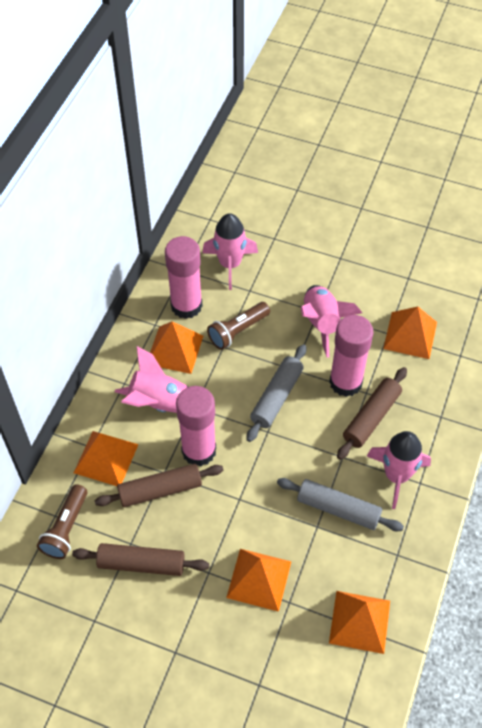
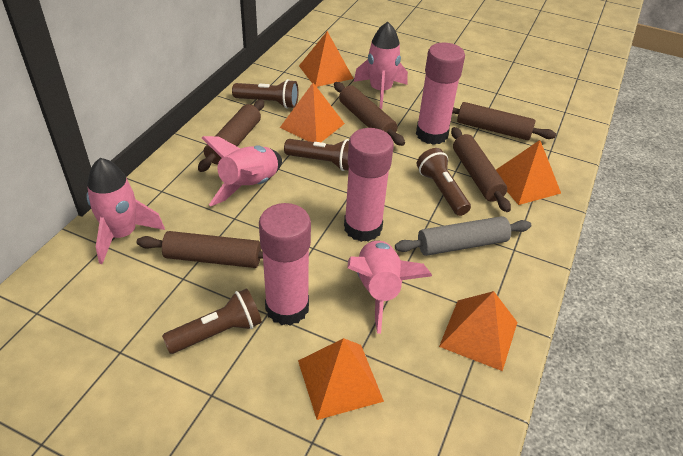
brown flashlight: 2 -> 4
brown rolling pin: 3 -> 5
grey rolling pin: 2 -> 1

